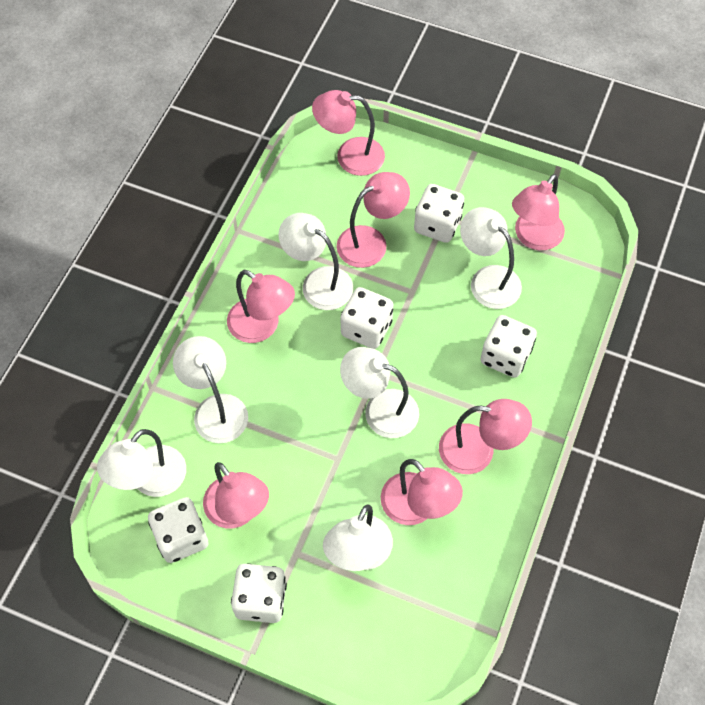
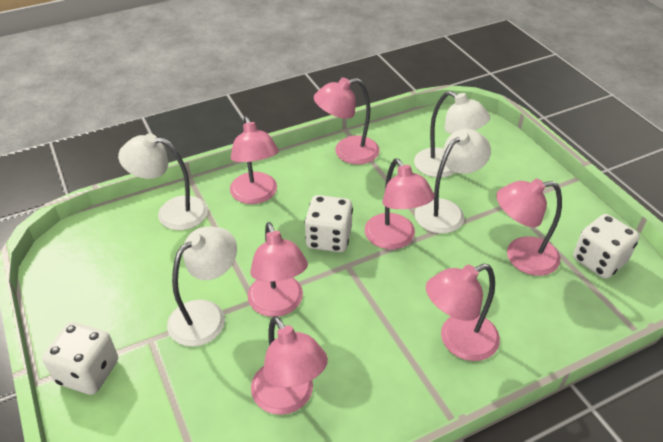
white dice: 5 -> 3
white lamp: 6 -> 4

